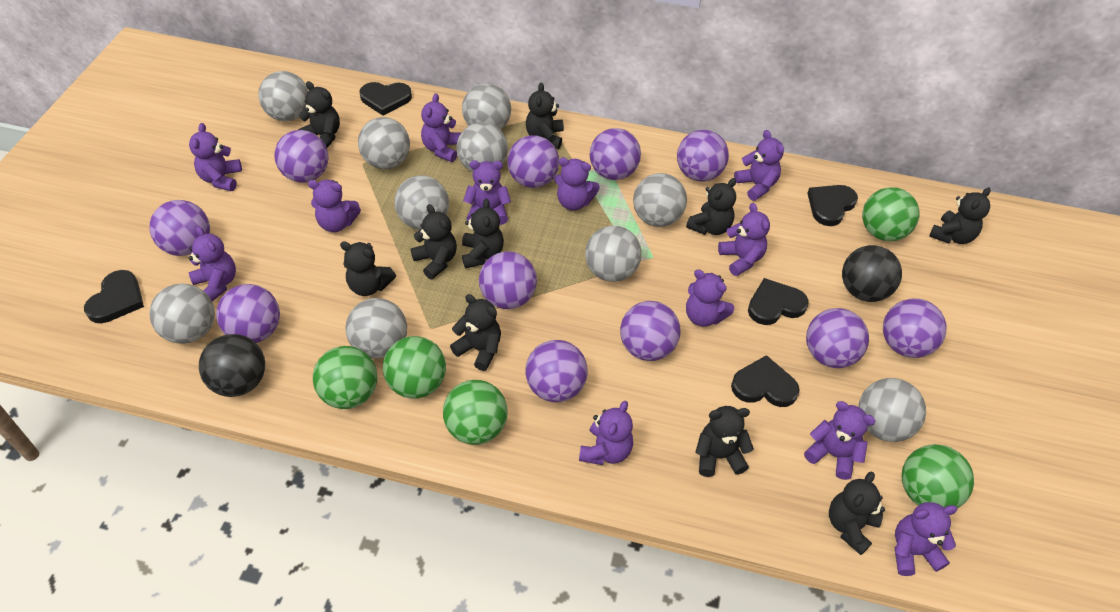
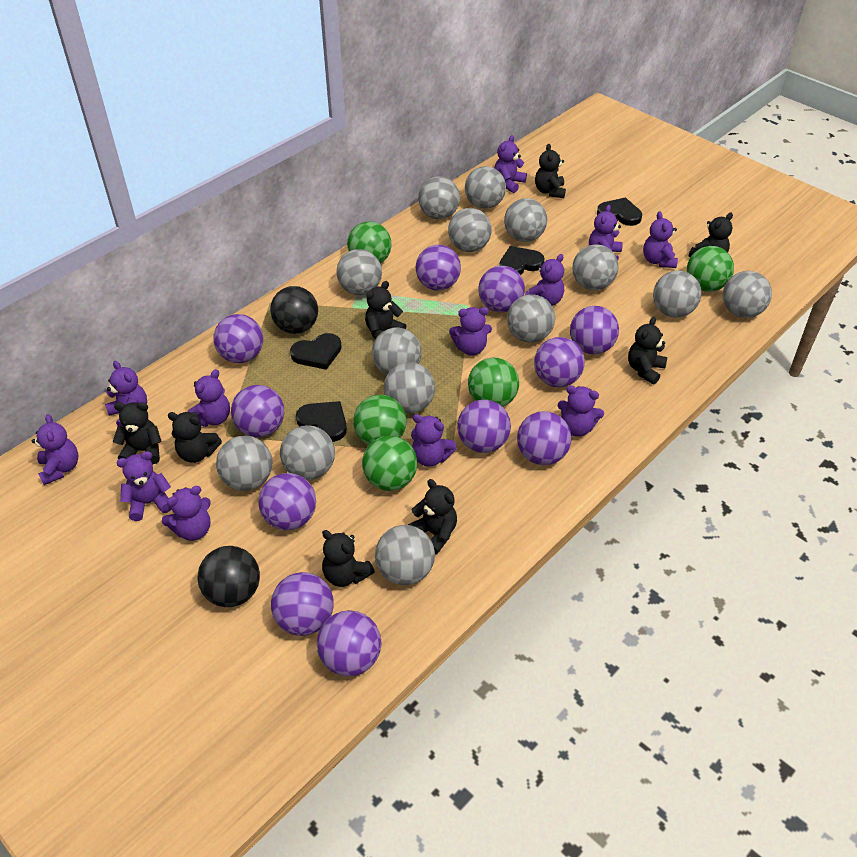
black heart: 5 -> 4
black teddy bear: 10 -> 8
grey ball: 10 -> 14

